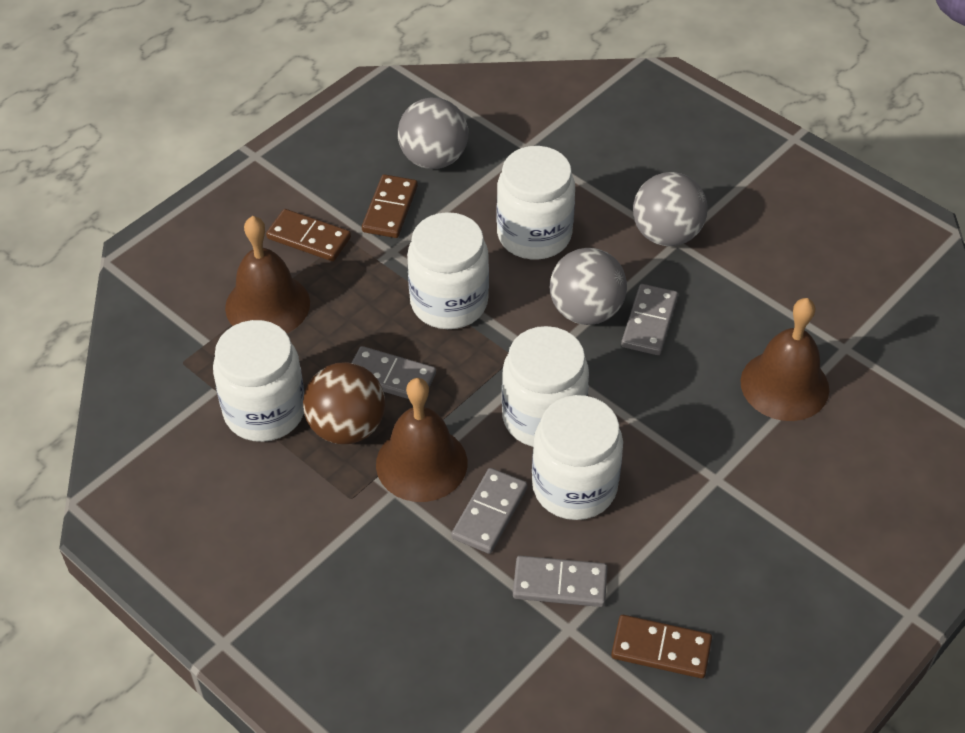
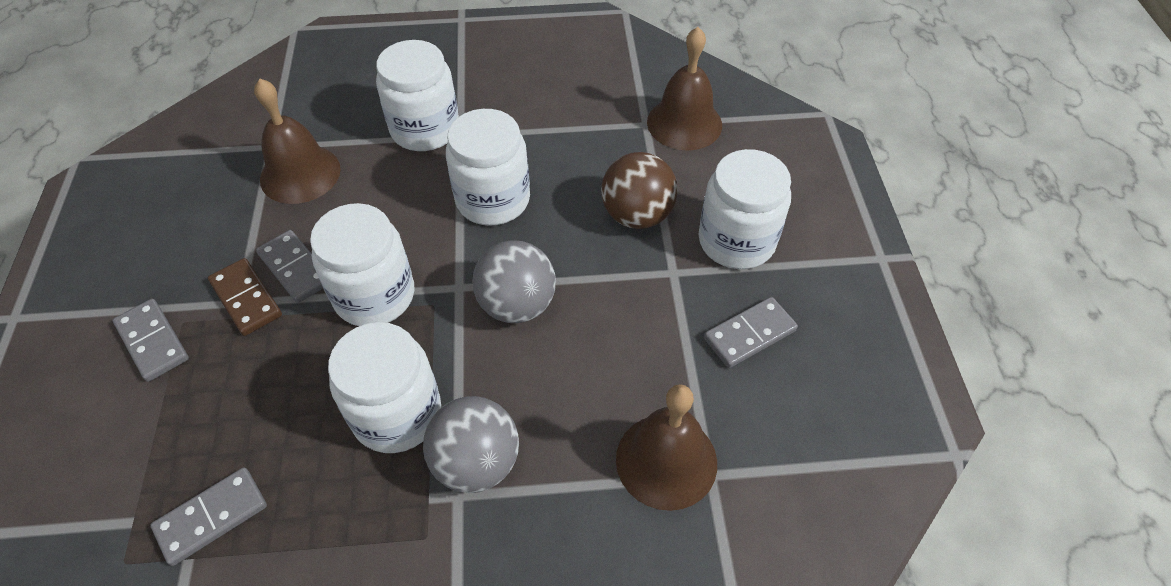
brown domino: 3 -> 1
grey ball: 3 -> 2

